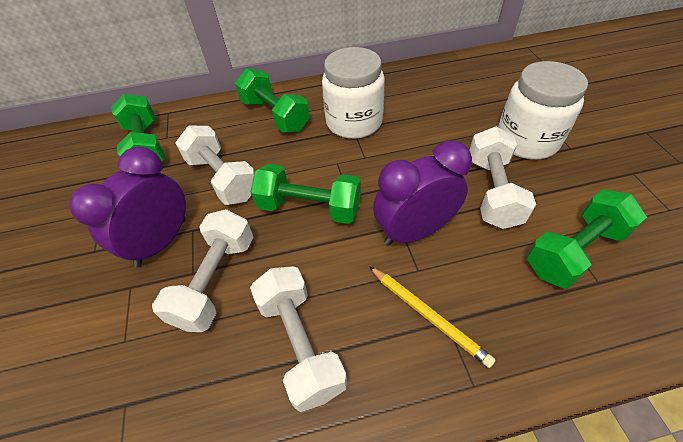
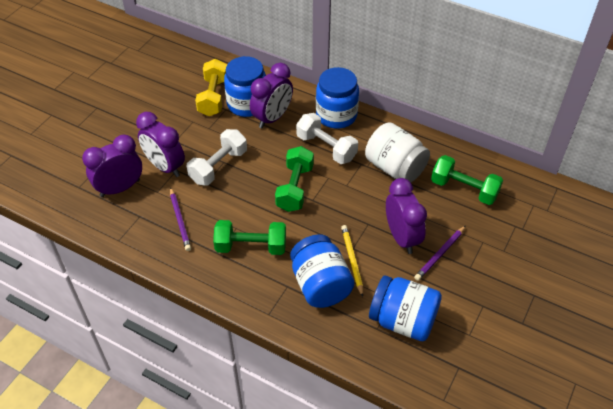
blue jar: 0 -> 4
green dumbbell: 4 -> 3
purple clock: 2 -> 4
purple pencil: 0 -> 2
white dumbbell: 4 -> 2
white jar: 2 -> 1
yellow dumbbell: 0 -> 1

